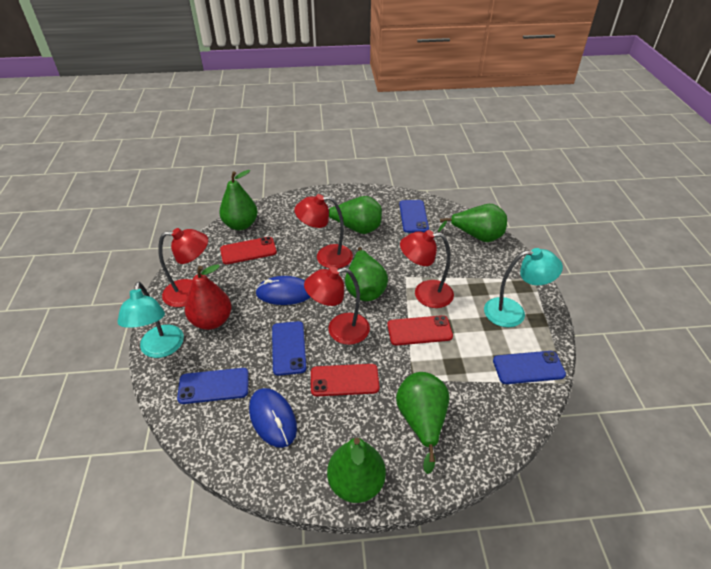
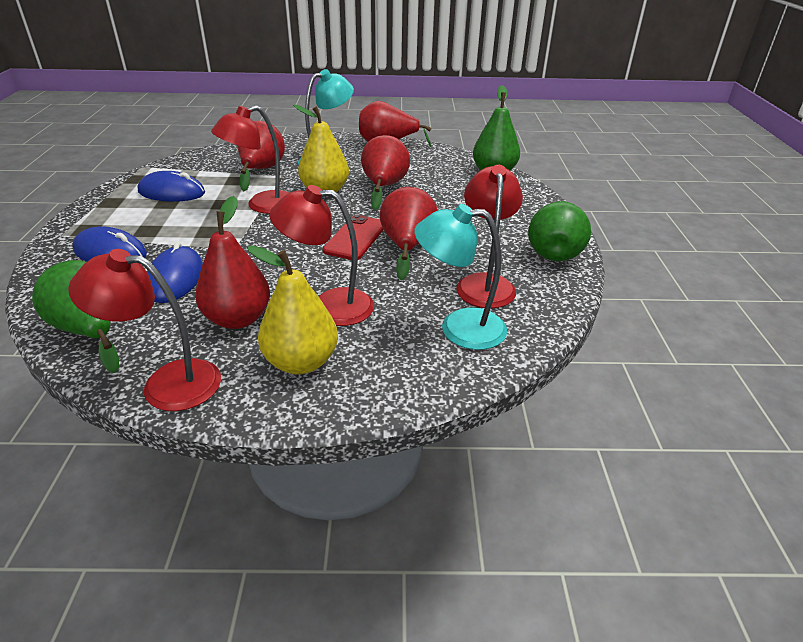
blue mouse: 2 -> 3
blue phone: 4 -> 0
green pear: 6 -> 3
red pear: 1 -> 5
red phone: 3 -> 1
yellow pear: 0 -> 2

